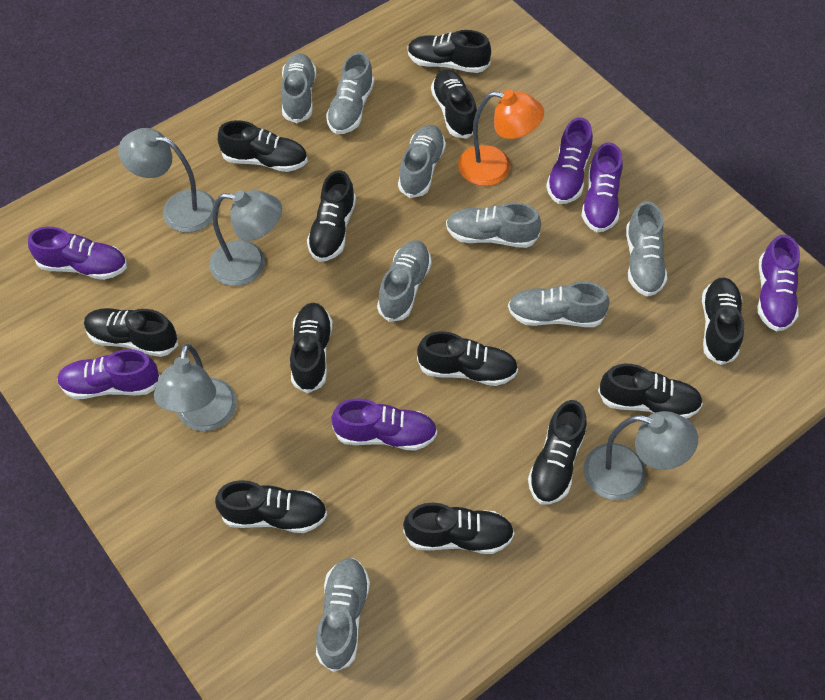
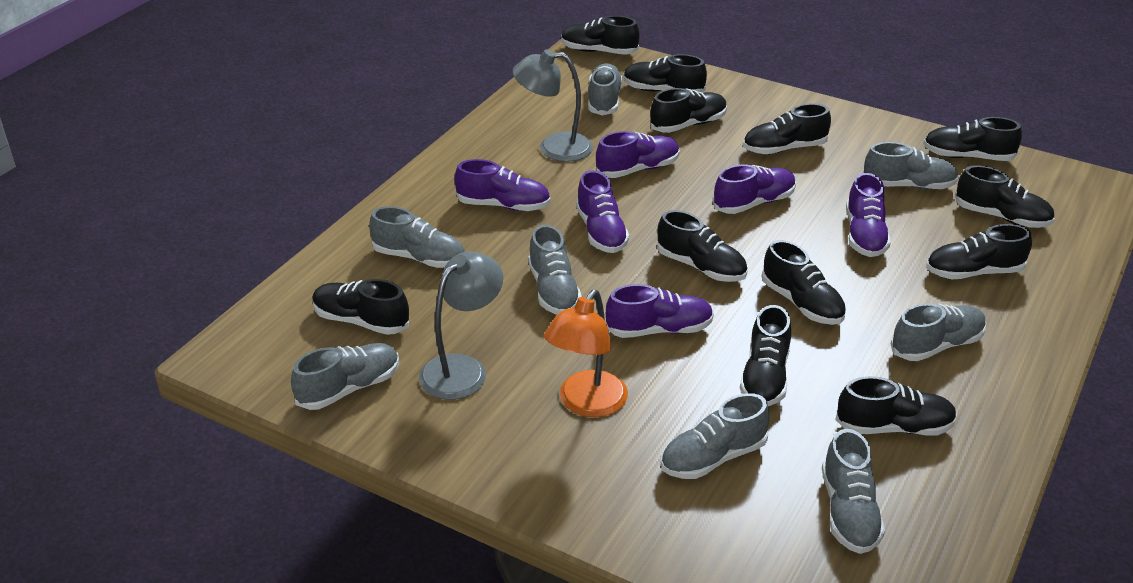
grey lamp: 4 -> 2

